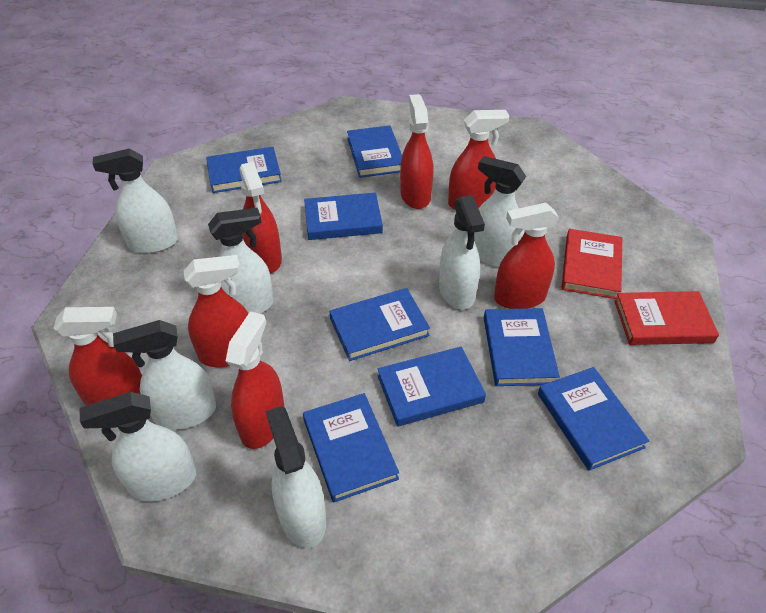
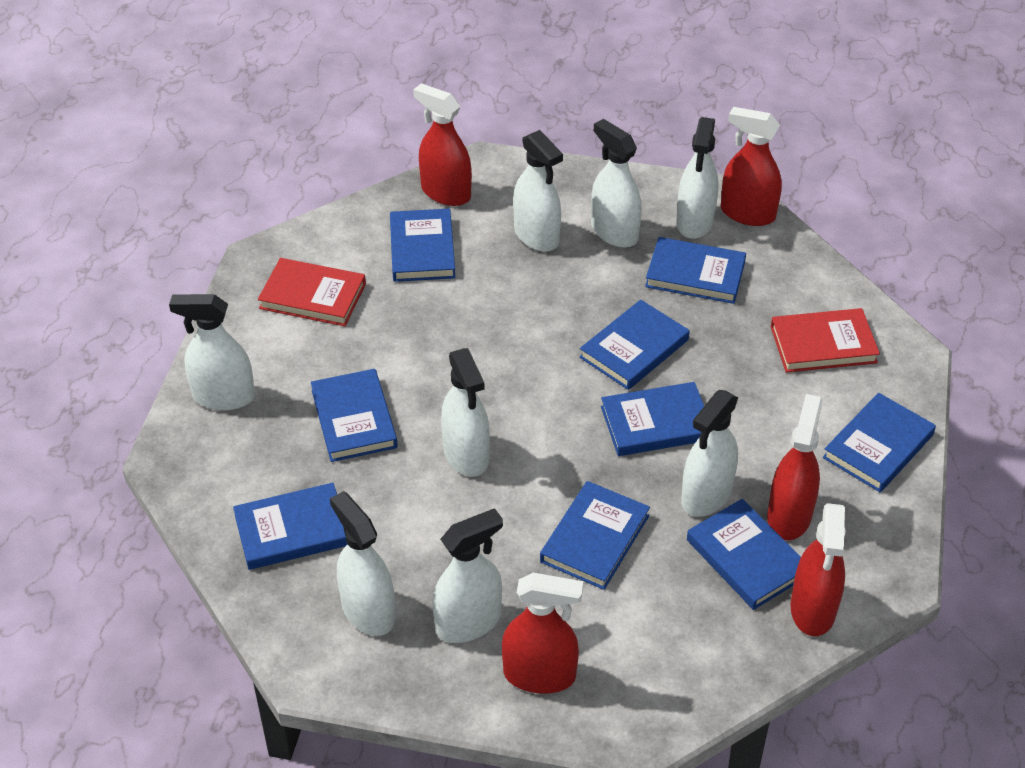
blue book: 8 -> 9
red spray bottle: 7 -> 5
white spray bottle: 7 -> 8

